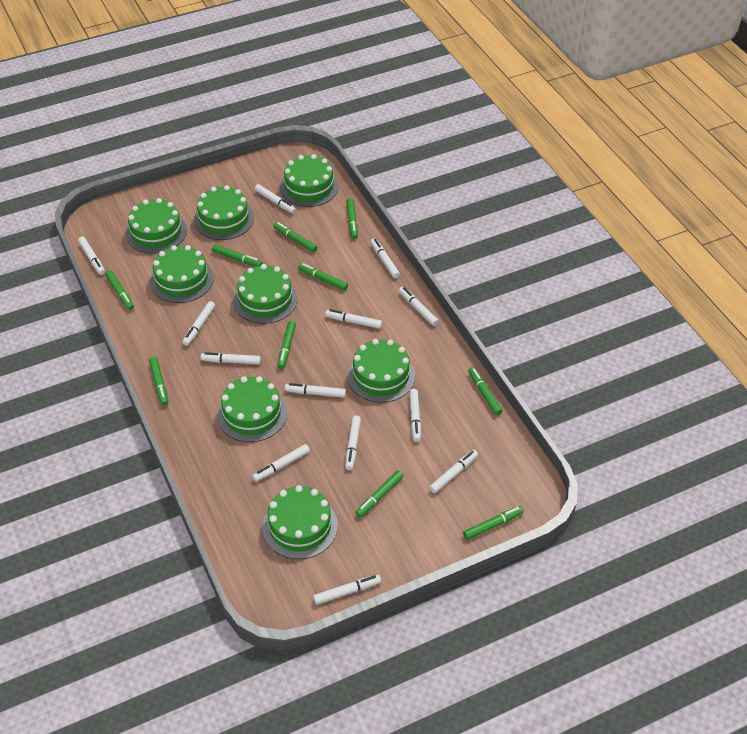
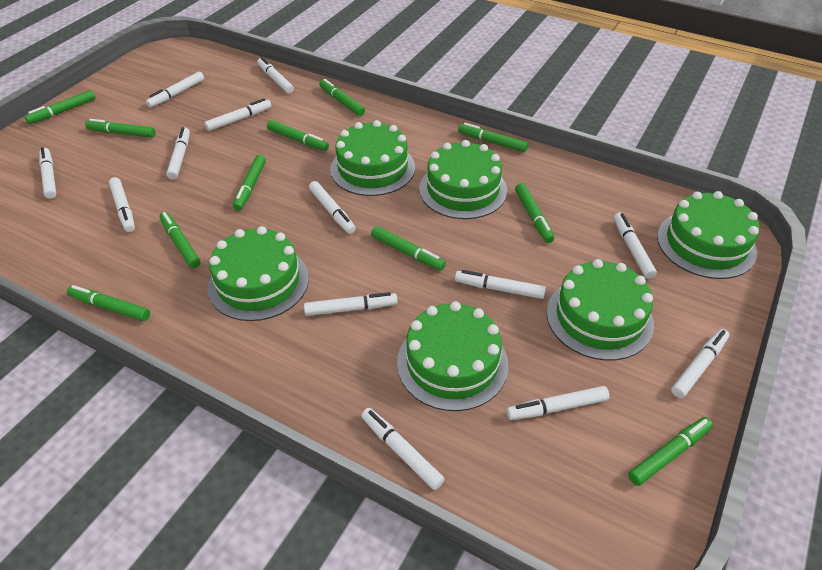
green cake: 8 -> 6
green marker: 10 -> 11

